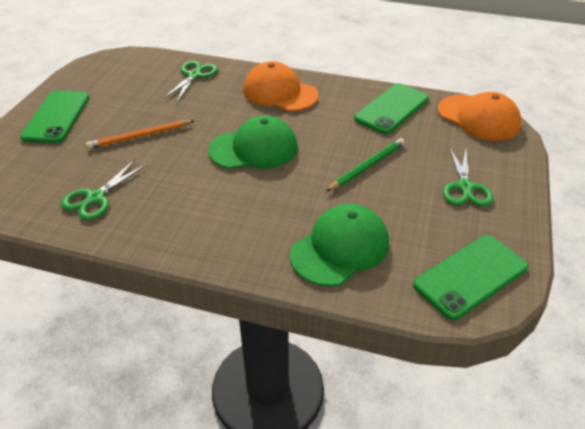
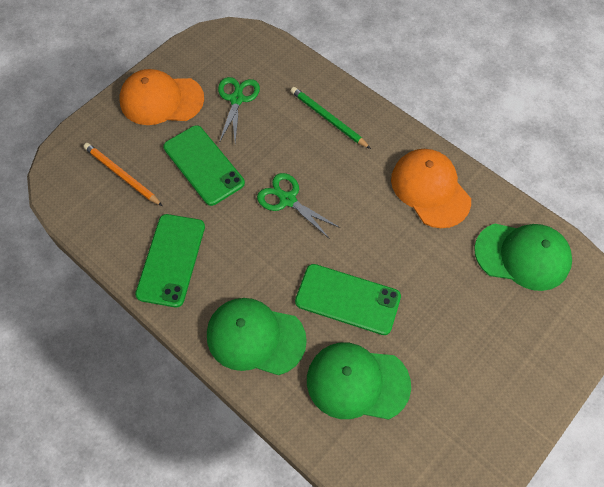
green cap: 2 -> 3
green scissors: 3 -> 2

